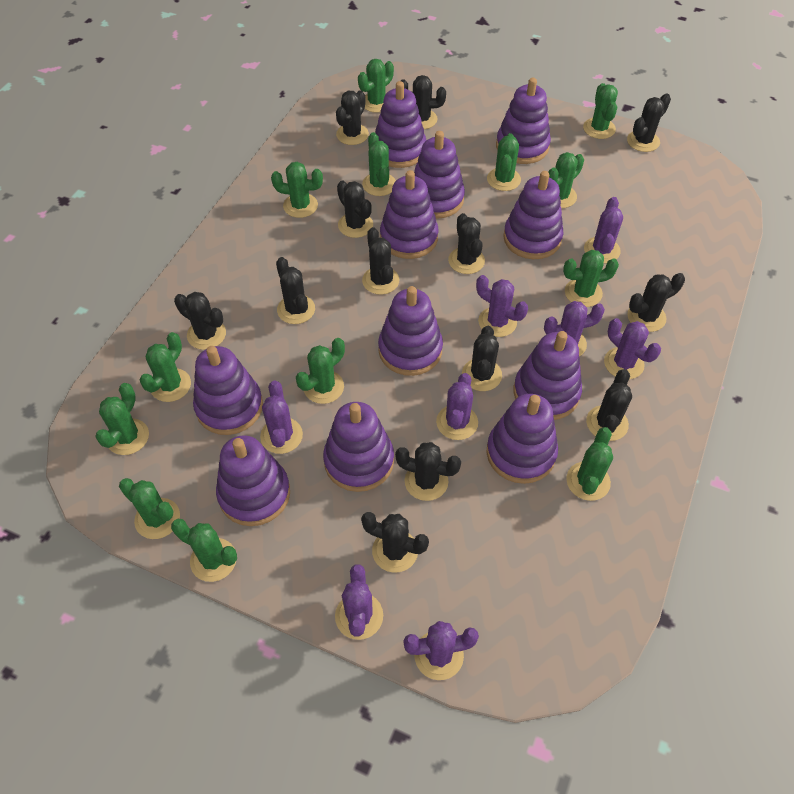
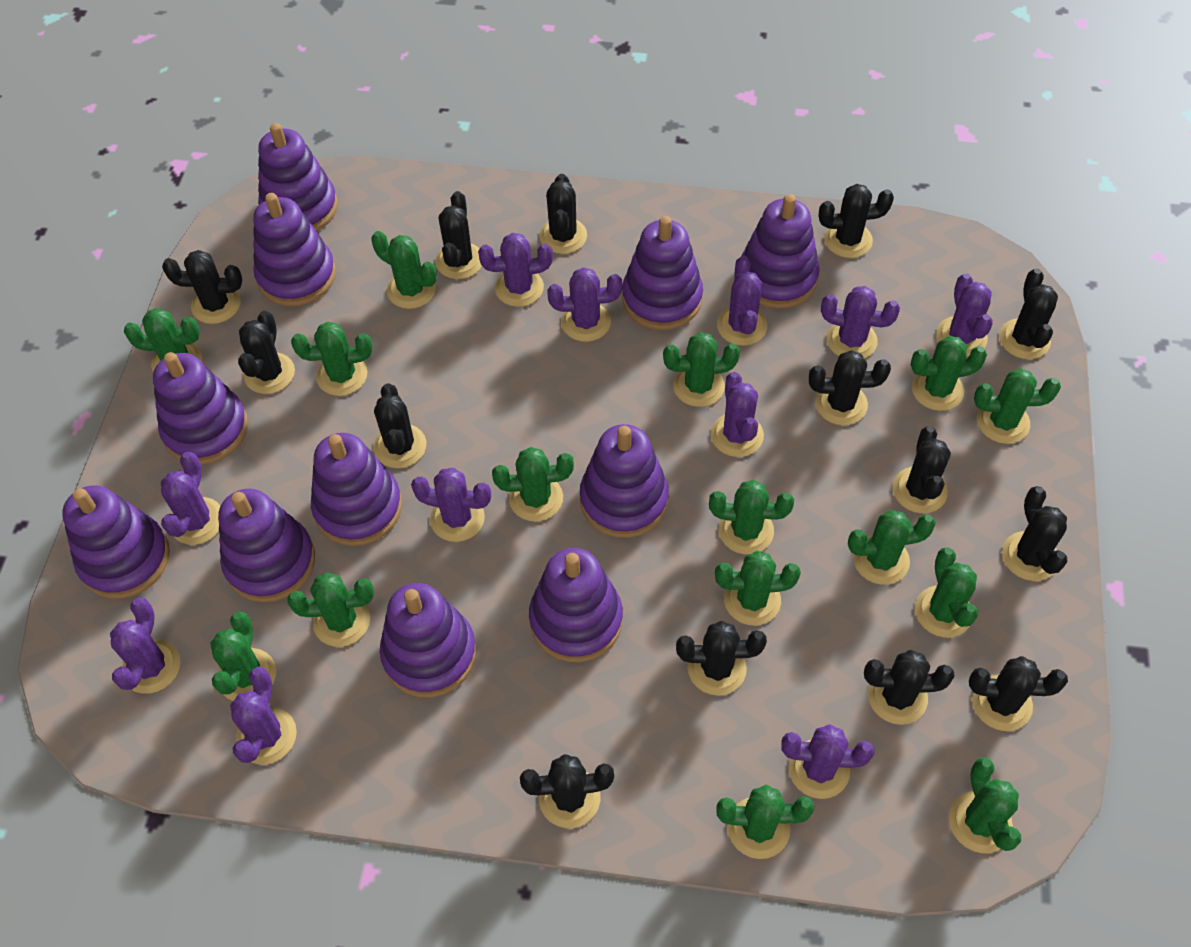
black cactus: 13 -> 14
green cactus: 13 -> 15
purple cactus: 8 -> 11

